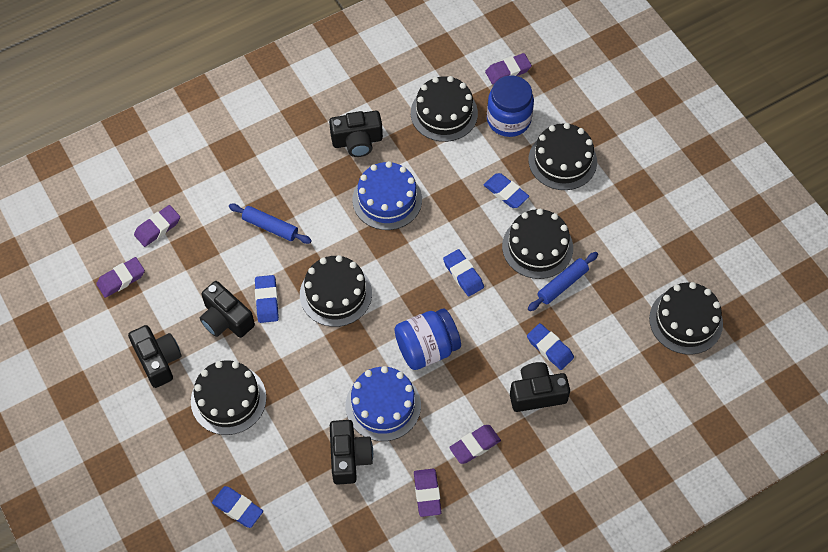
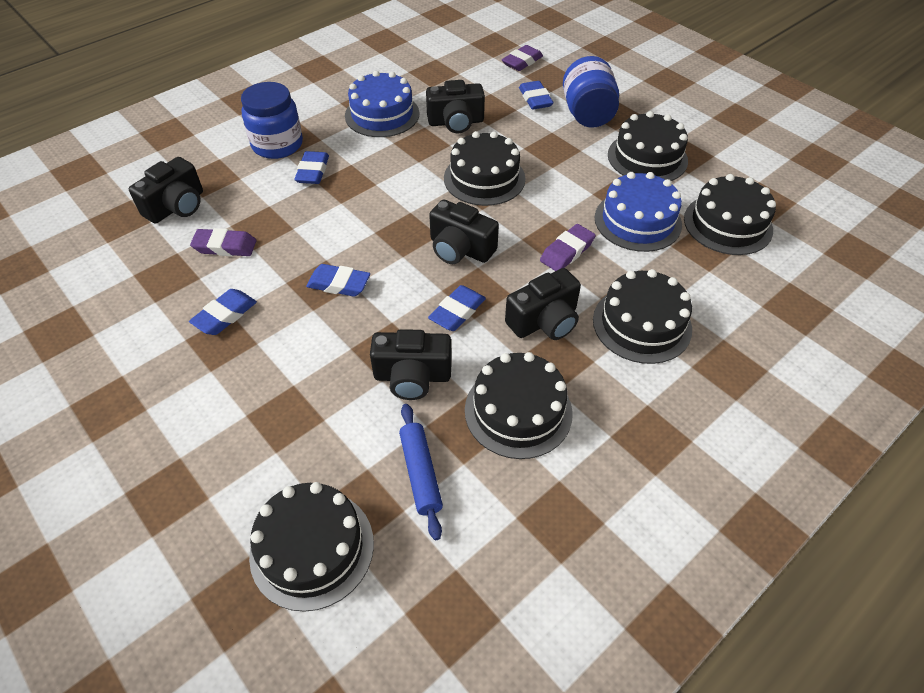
blue rolling pin: 2 -> 1
purple eraser: 5 -> 3

